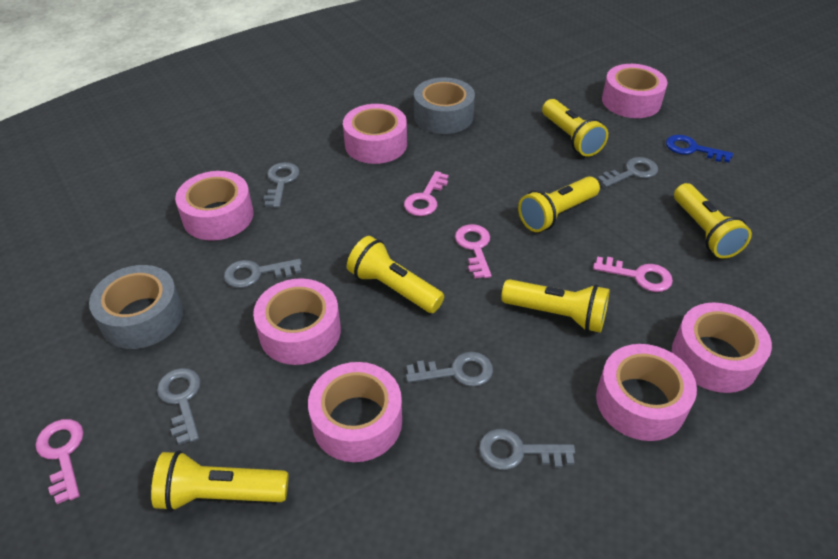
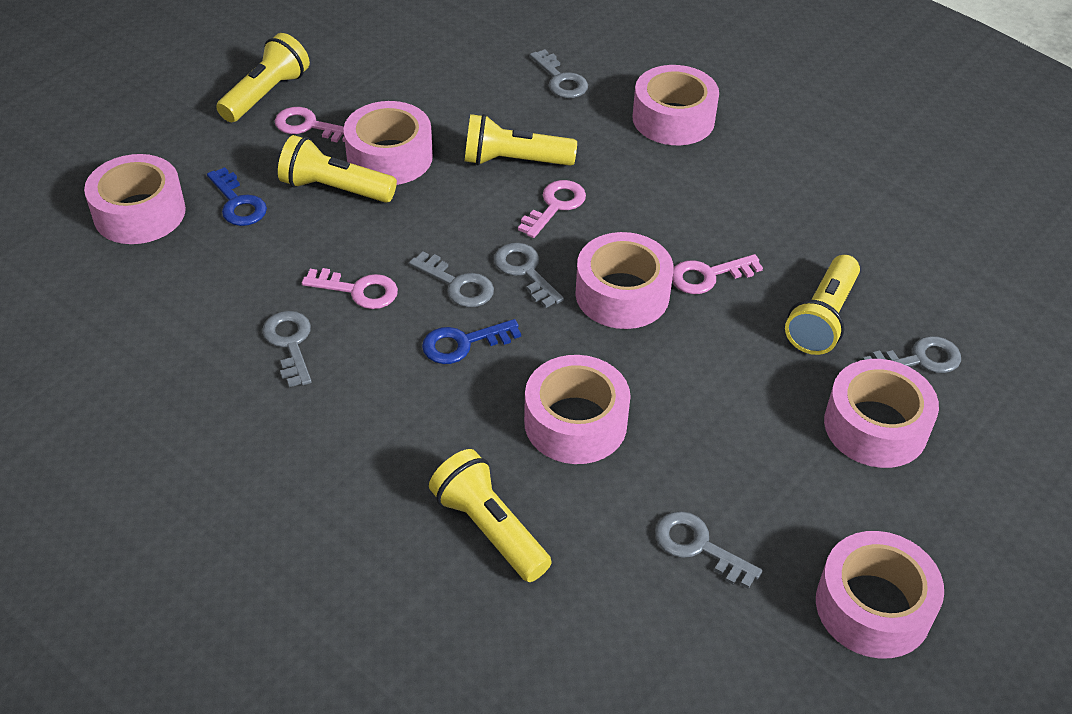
blue key: 1 -> 2
grey tape: 2 -> 0
yellow flashlight: 6 -> 5

